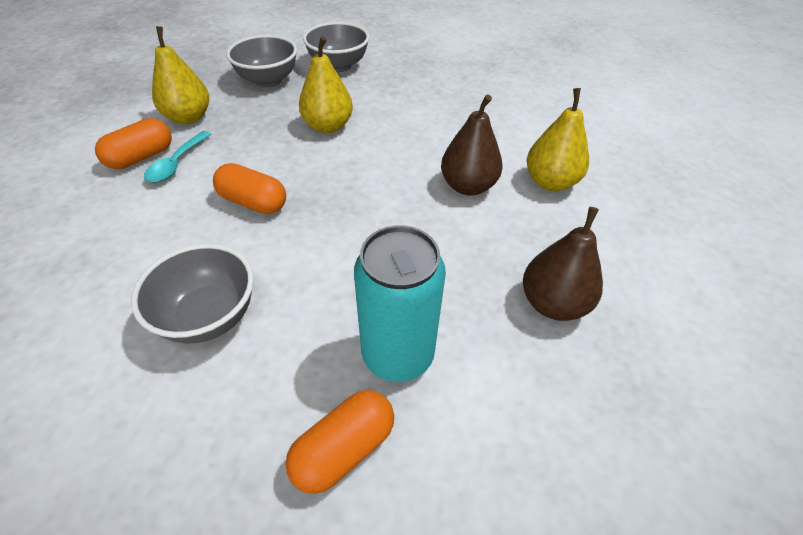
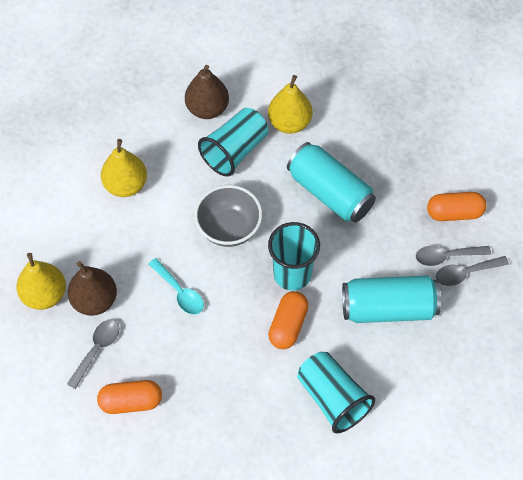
grey bowl: 3 -> 1
grey spoon: 0 -> 3
turquoise can: 1 -> 2
turquoise cup: 0 -> 3

